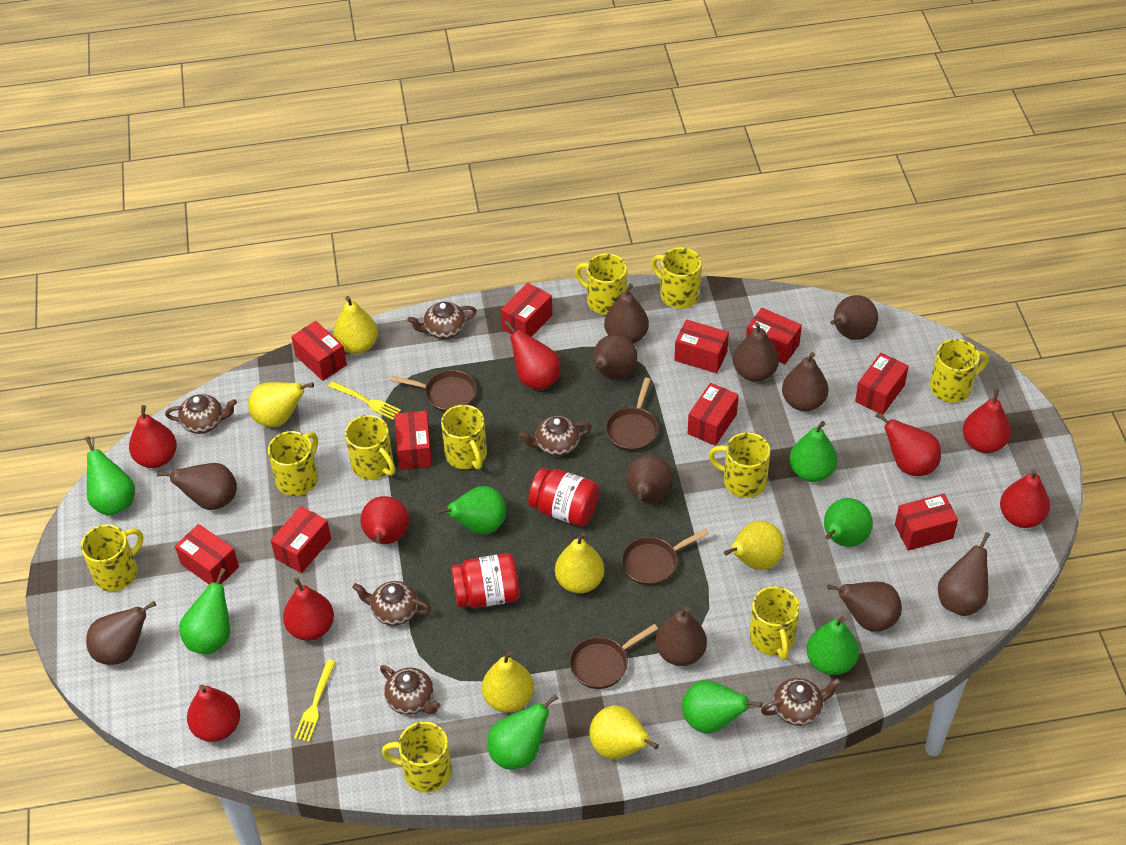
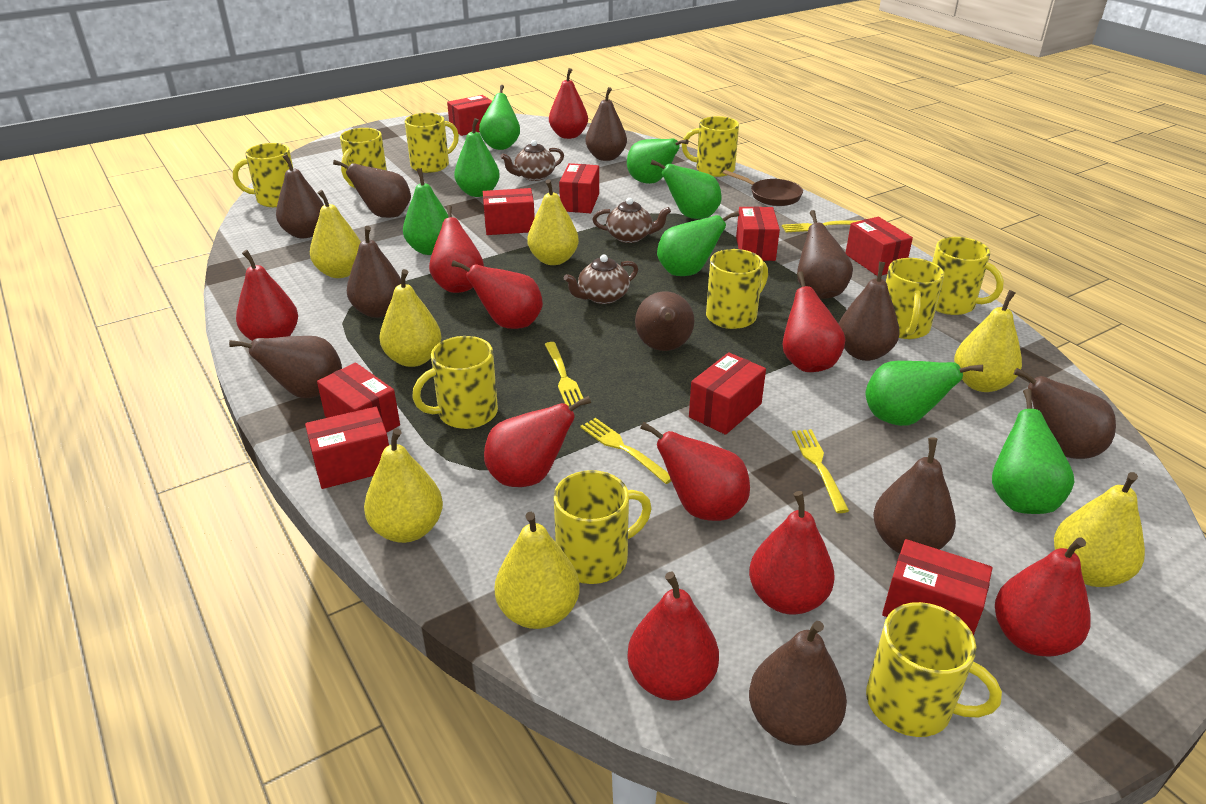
brown pan: 4 -> 1
brown teapot: 6 -> 3
red box: 10 -> 9
red jar: 2 -> 0
red pear: 8 -> 10
yellow fork: 2 -> 4
yellow pear: 6 -> 7

